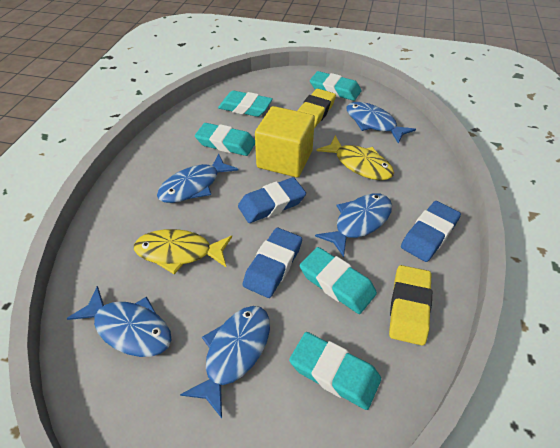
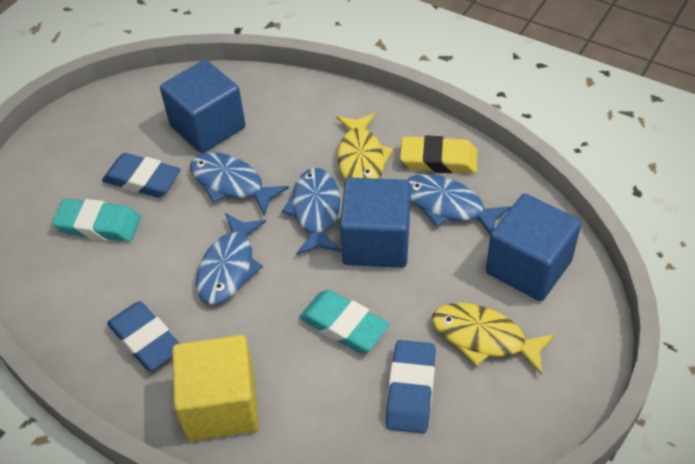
blue cube: 0 -> 3
blue fish: 5 -> 4
turquoise eraser: 5 -> 2
yellow eraser: 2 -> 1

